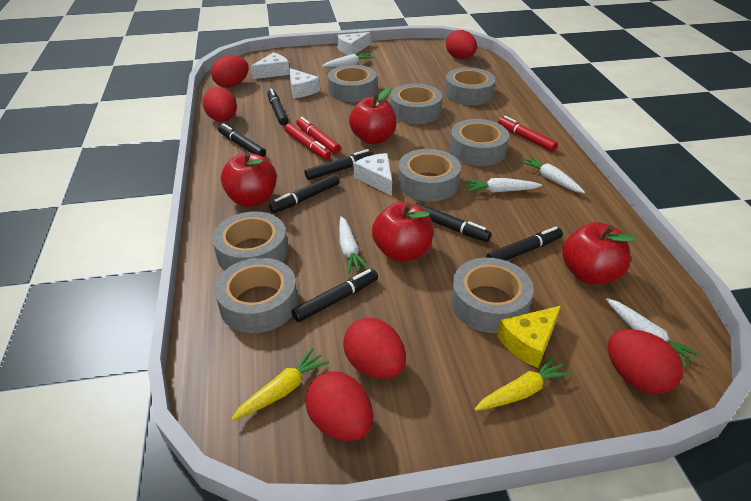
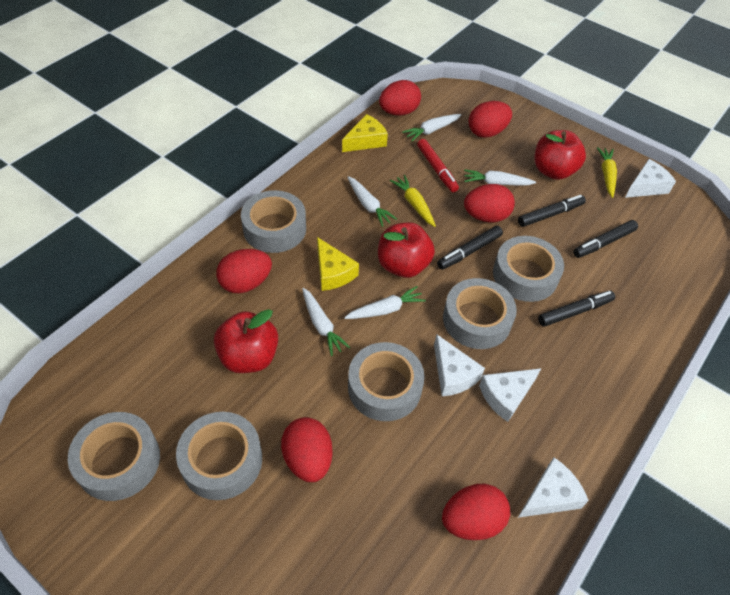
black marker: 7 -> 4
grey tape: 8 -> 6
red apple: 4 -> 3
red marker: 3 -> 1
yellow cheese: 1 -> 2

